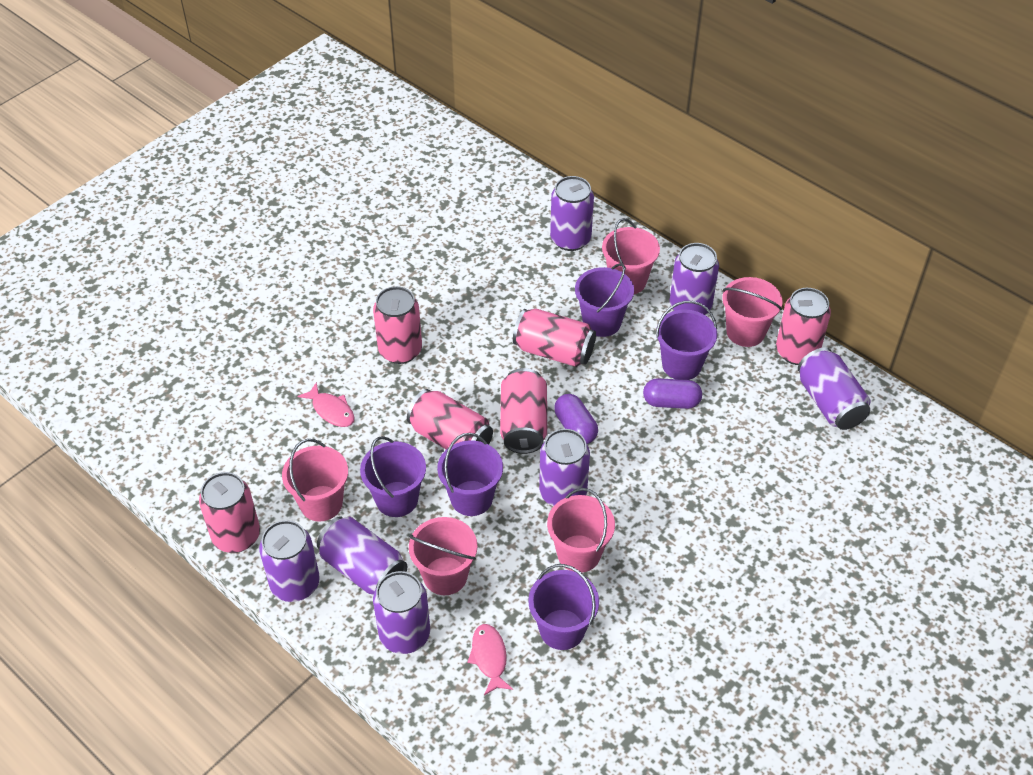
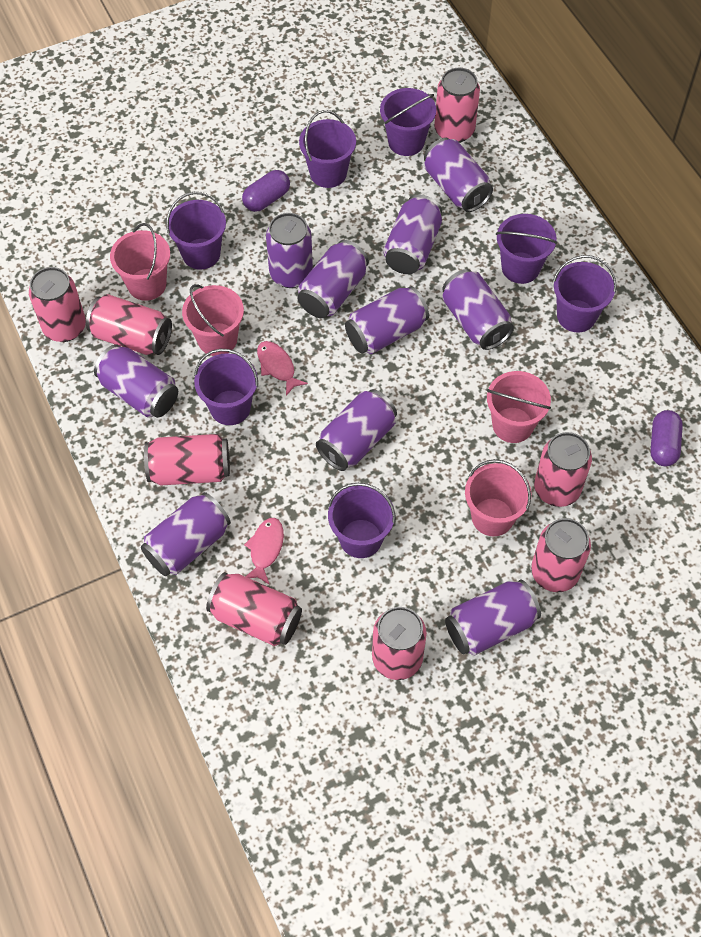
pink bucket: 5 -> 4
pink can: 6 -> 8
purple bucket: 5 -> 7
purple can: 7 -> 10

